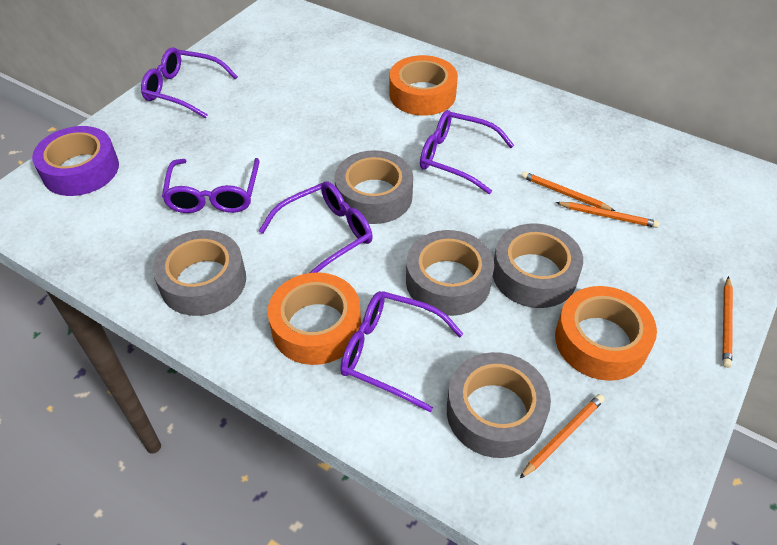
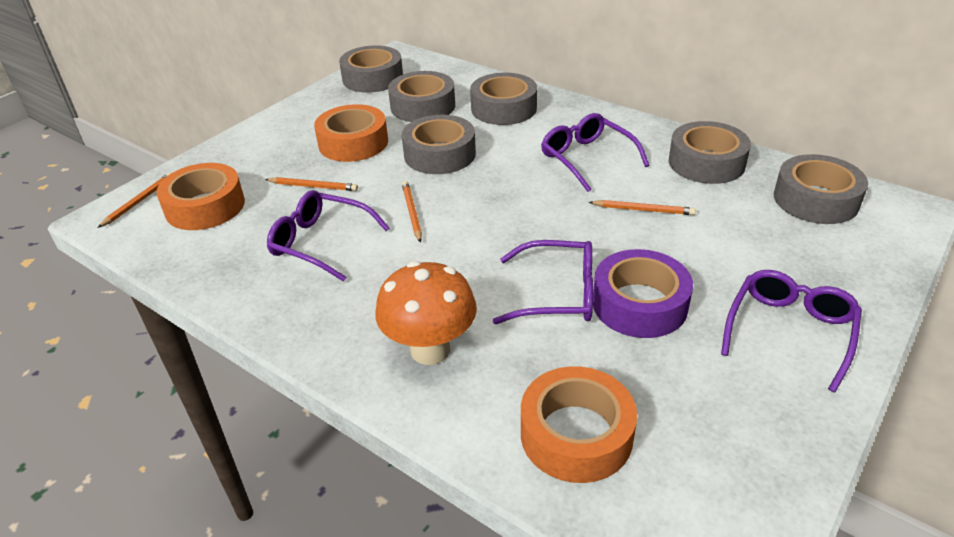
grey tape: 5 -> 6
orange mushroom: 0 -> 1
purple glasses: 5 -> 4

